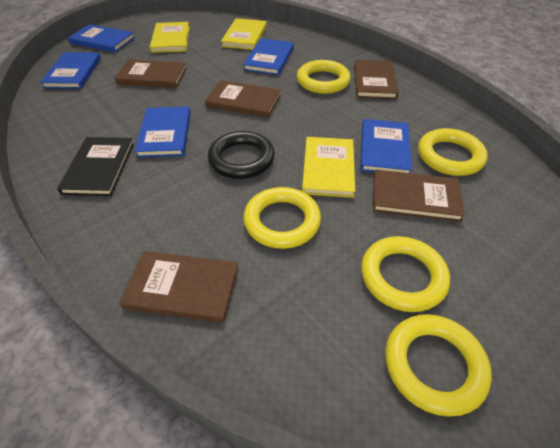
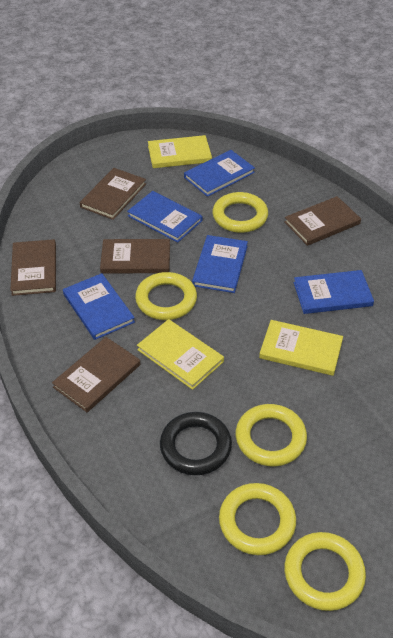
black book: 1 -> 0

